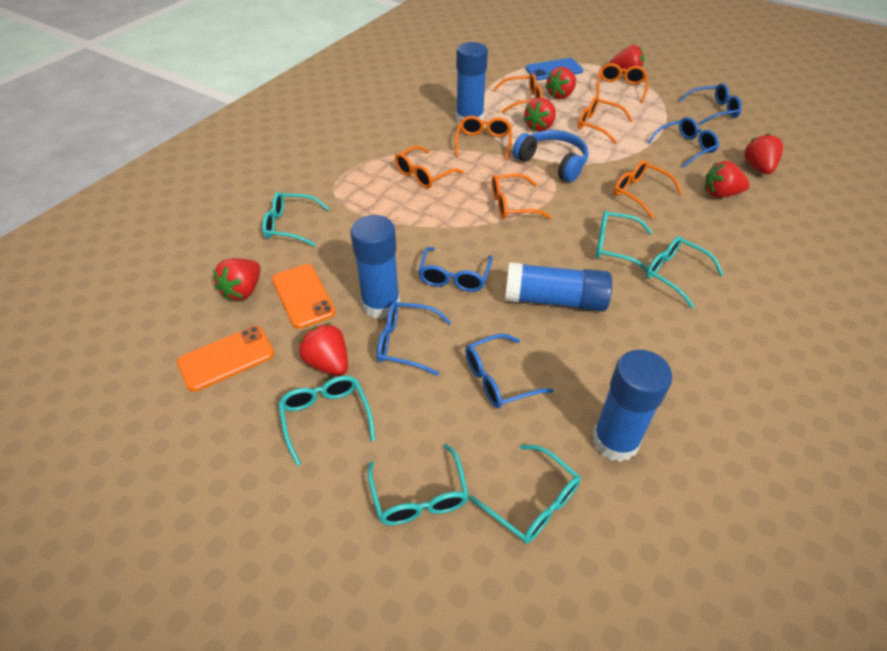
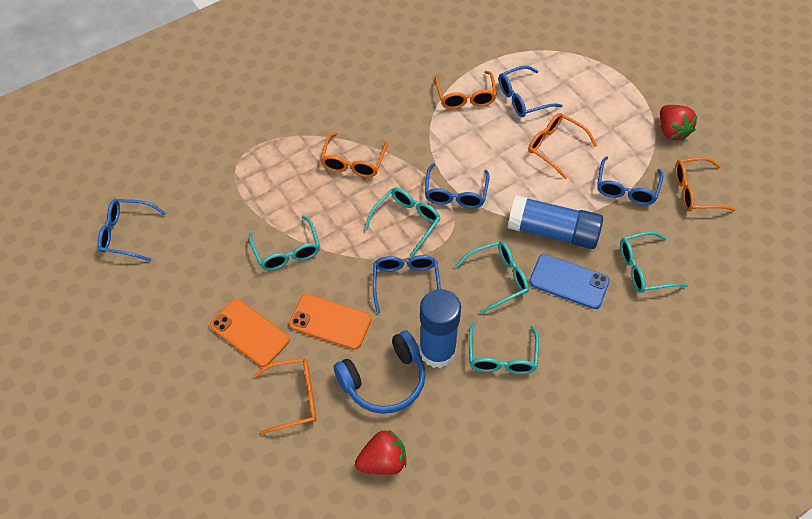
blue glue stick: 4 -> 2
orange glasses: 7 -> 5
red strawberry: 7 -> 2
turquoise glasses: 6 -> 5

